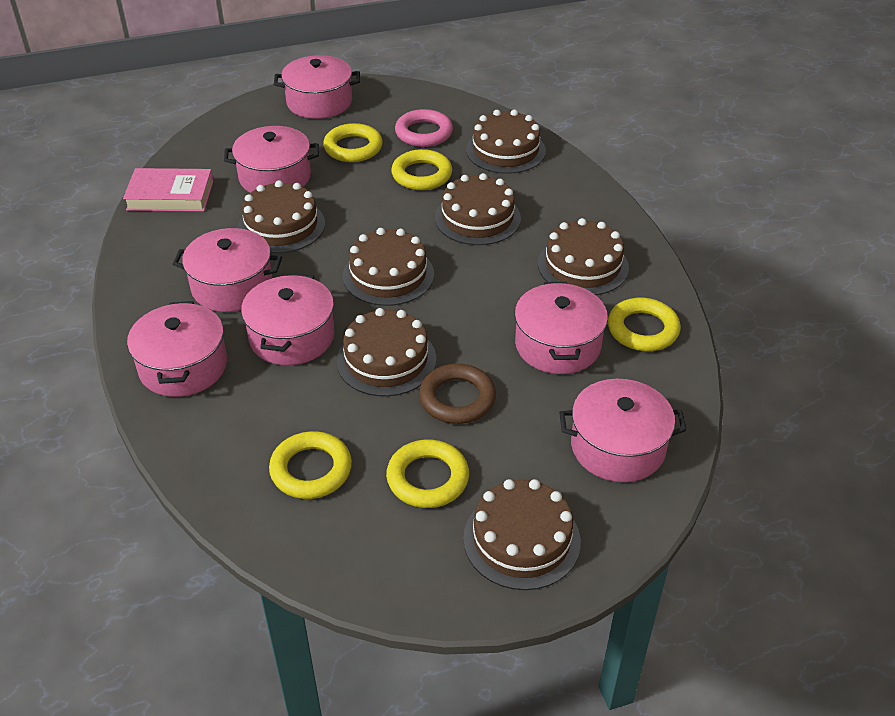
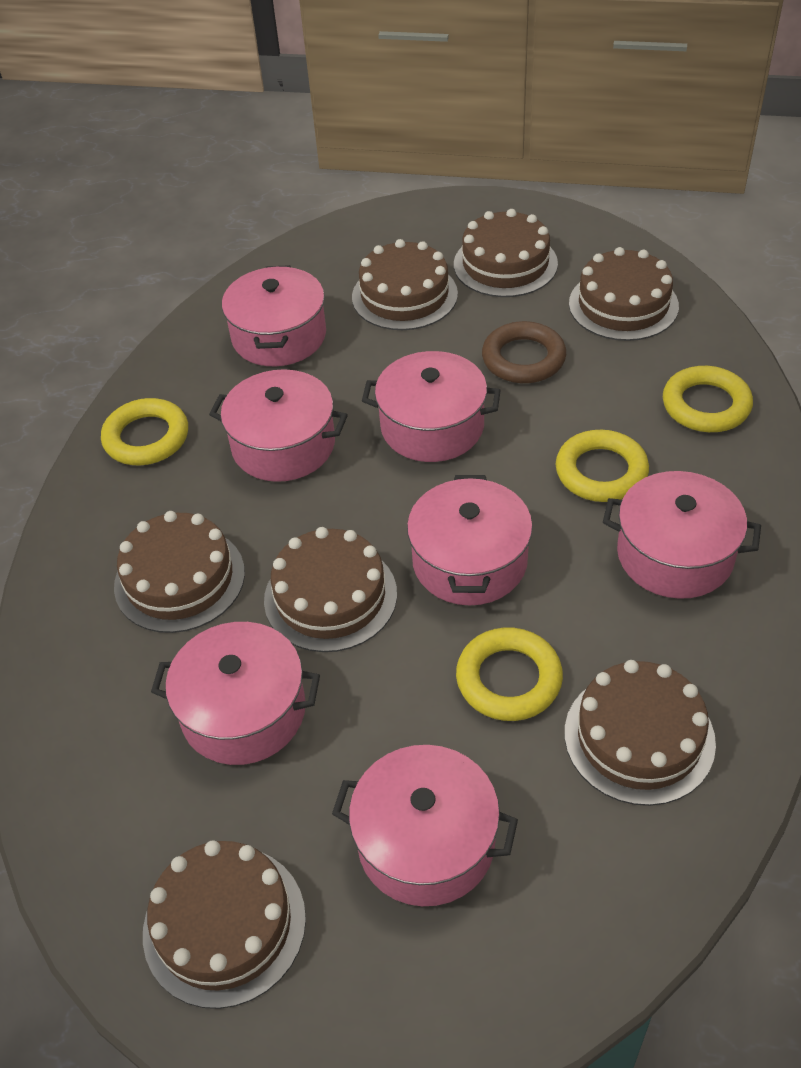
pink book: 1 -> 0
pink ring: 1 -> 0
yellow ring: 5 -> 4

